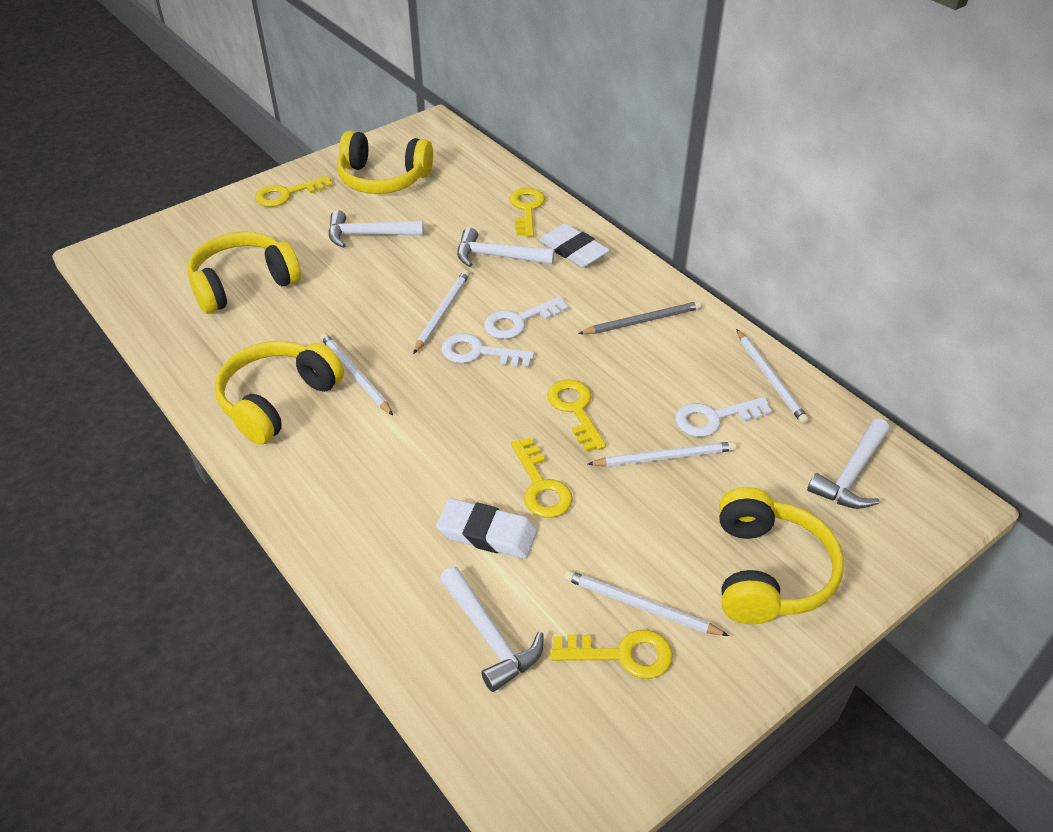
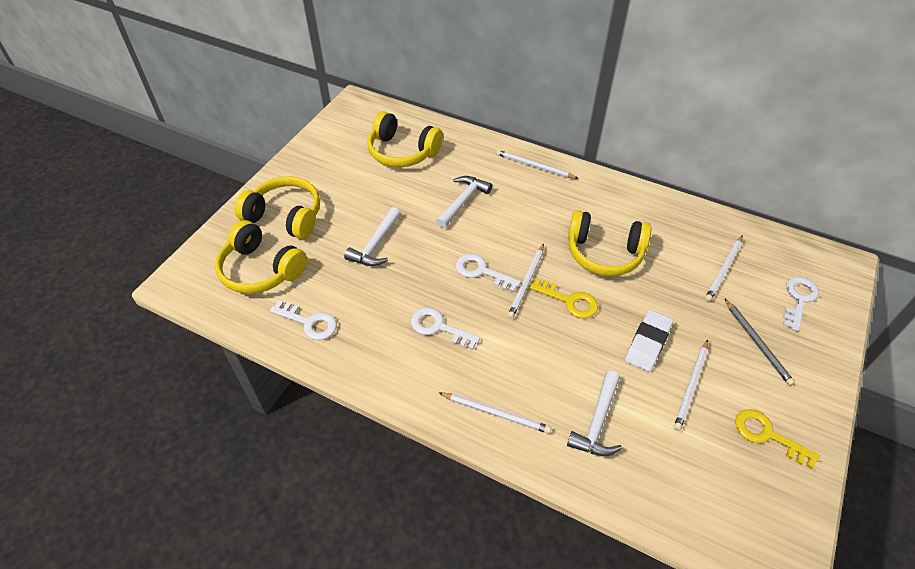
white eraser: 2 -> 1
white hammer: 4 -> 3
white key: 3 -> 4
yellow key: 5 -> 2

